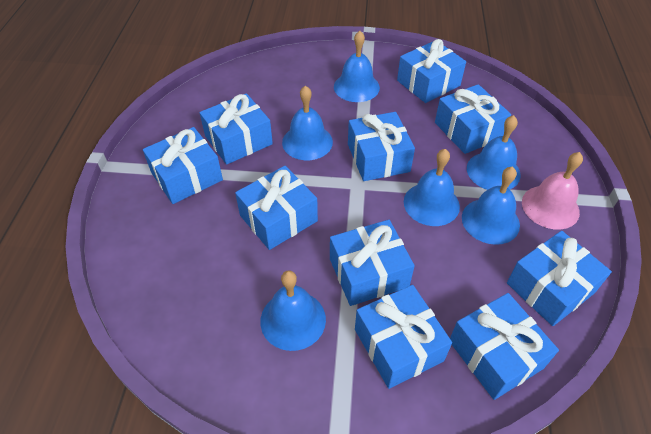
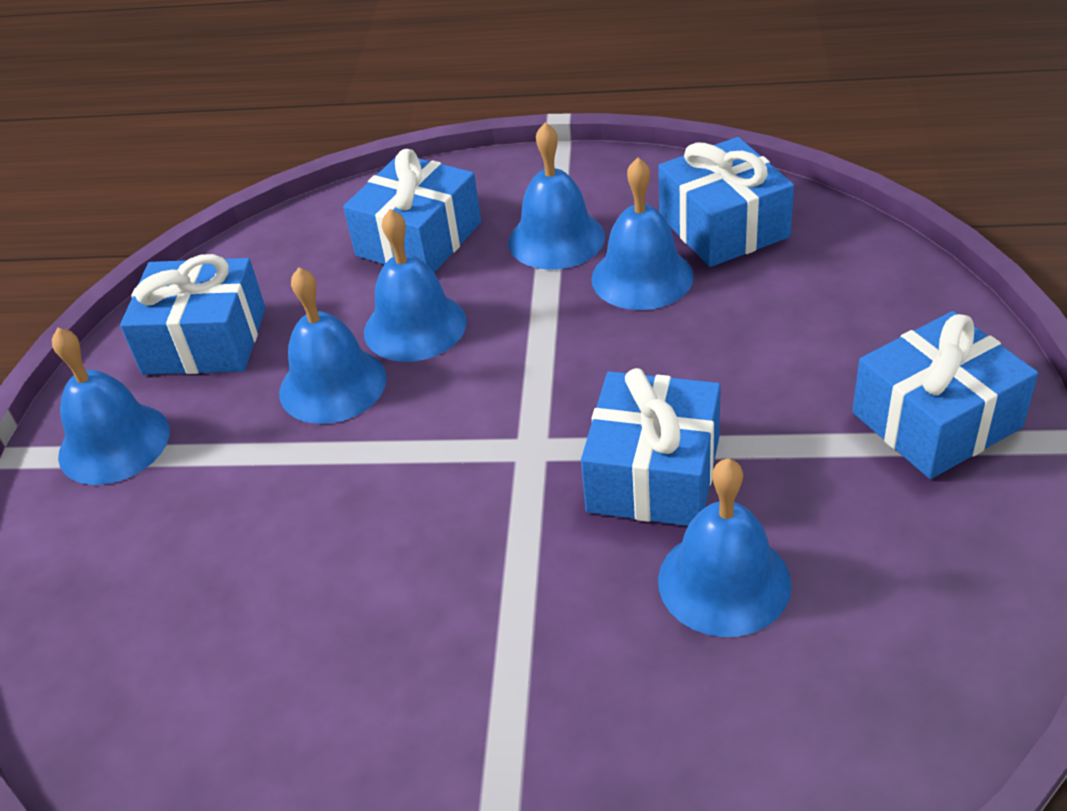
blue gift: 10 -> 5
pink bell: 1 -> 0

